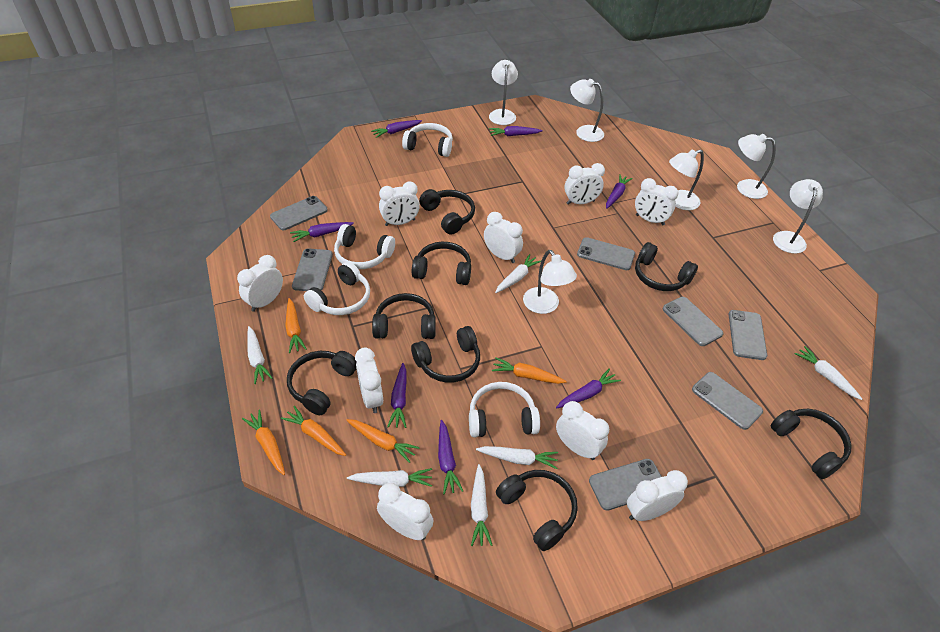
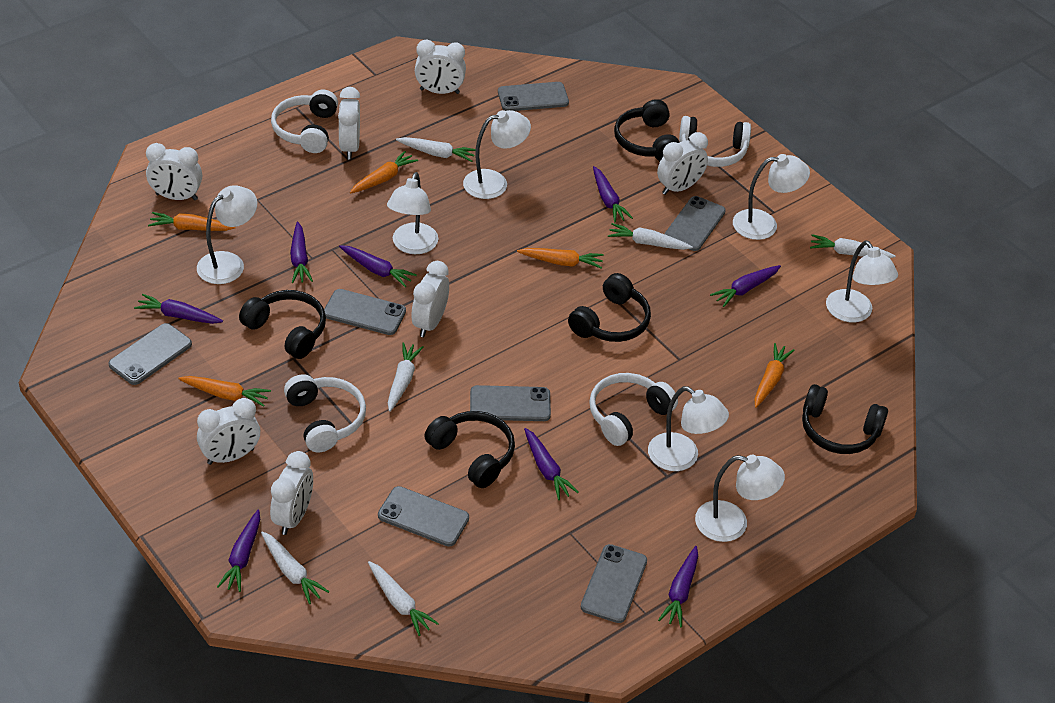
black headphones: 8 -> 5
purple carrot: 7 -> 8
white clock: 9 -> 7
white lamp: 6 -> 7

